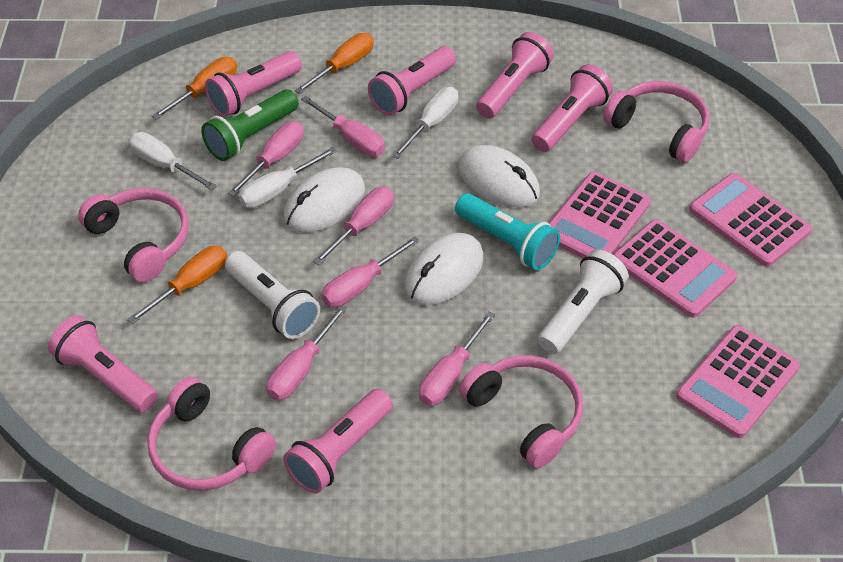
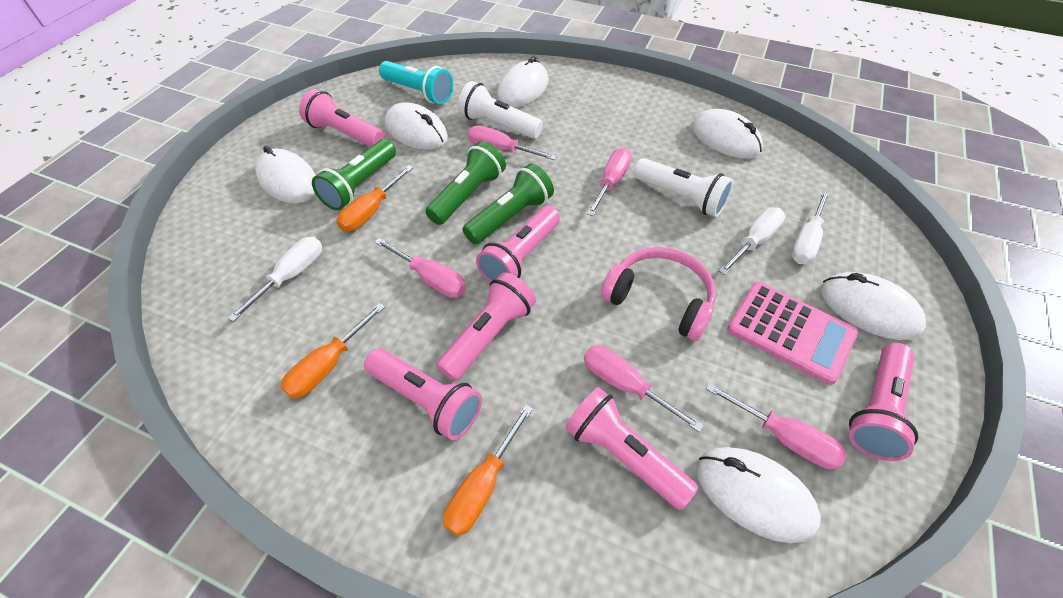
green flashlight: 1 -> 3
pink calculator: 4 -> 1
pink headphones: 4 -> 1
pink screwdriver: 6 -> 5
white mouse: 3 -> 6

